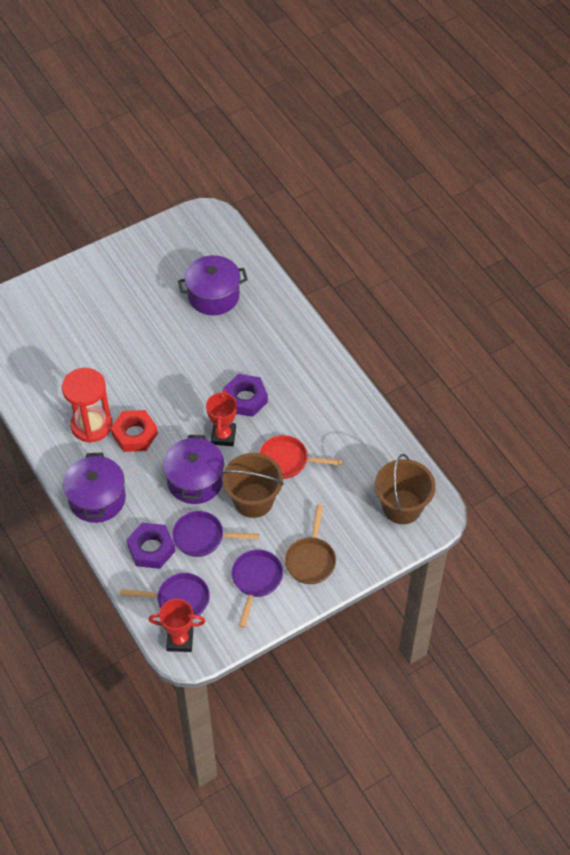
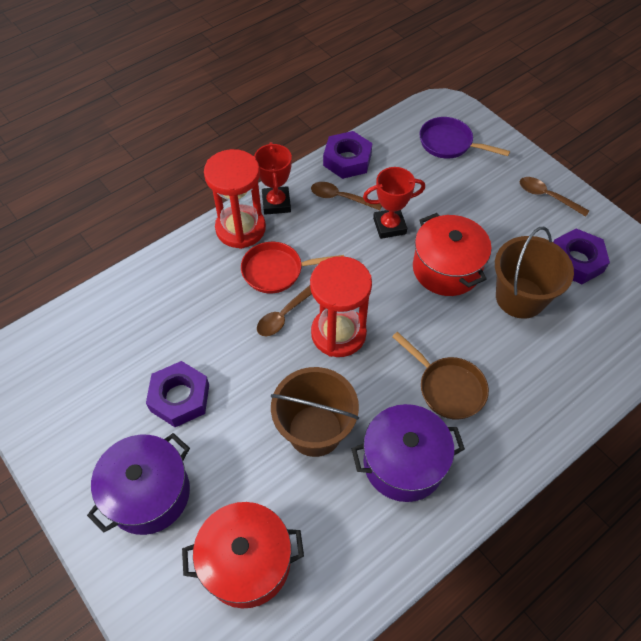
brown spoon: 0 -> 3
purple nut: 2 -> 3
purple pan: 3 -> 1
purple pot: 3 -> 2
red hourglass: 1 -> 2
red nut: 1 -> 0
red pot: 0 -> 2

